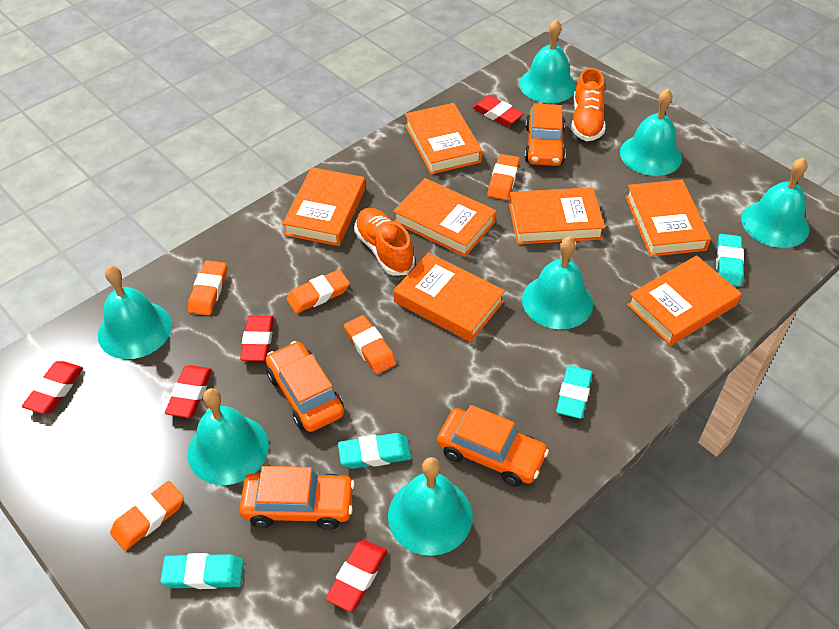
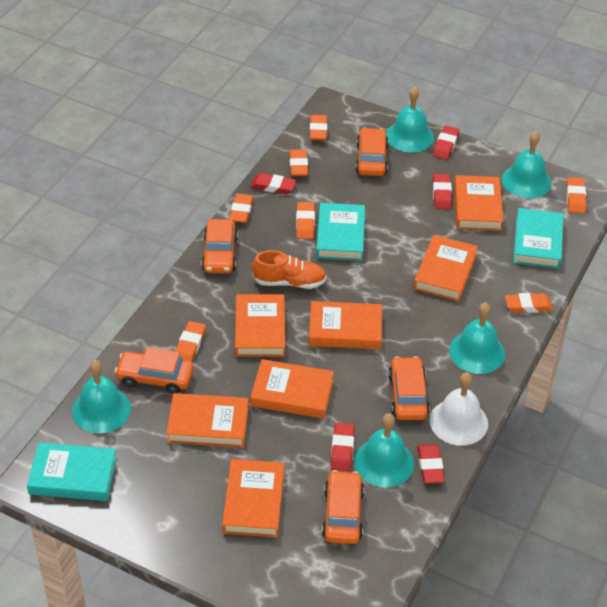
orange car: 4 -> 5
orange eraser: 5 -> 7
orange shoe: 2 -> 1
turquoise bell: 7 -> 5
turquoise book: 0 -> 3
turquoise eraser: 4 -> 0
white bell: 0 -> 1

